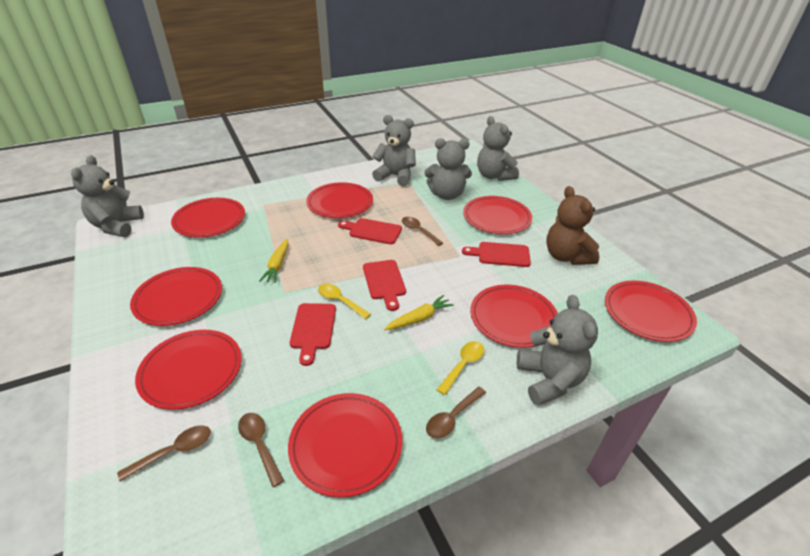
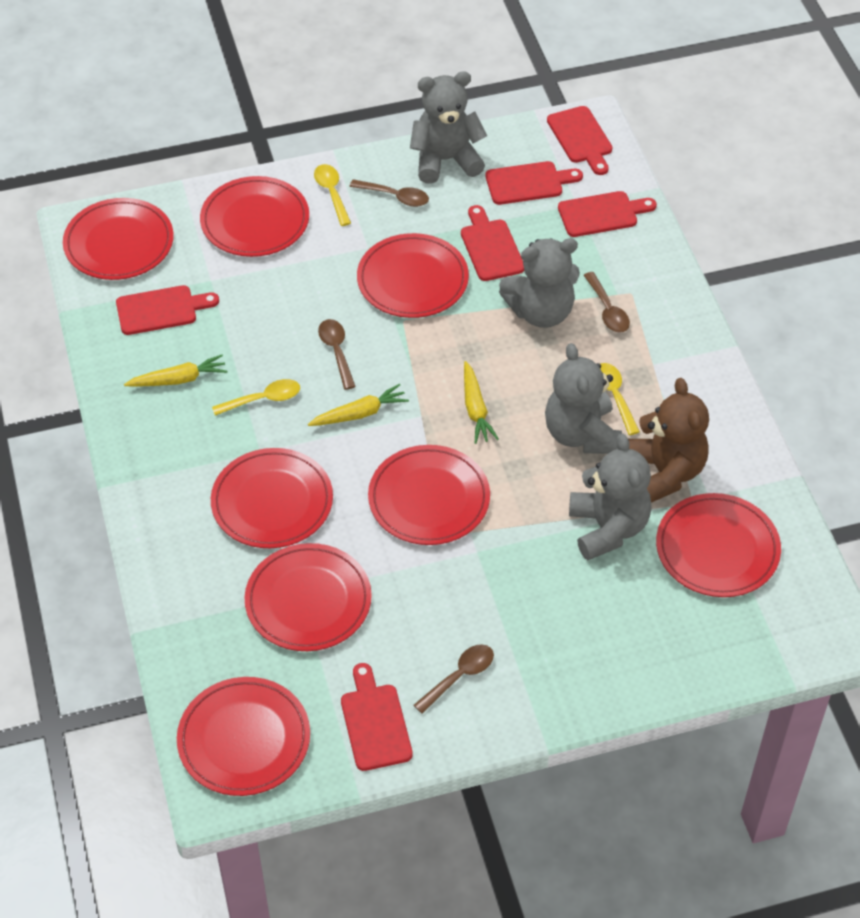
grey teddy bear: 5 -> 4
red cutting board: 4 -> 6
yellow carrot: 2 -> 3
yellow spoon: 2 -> 3

